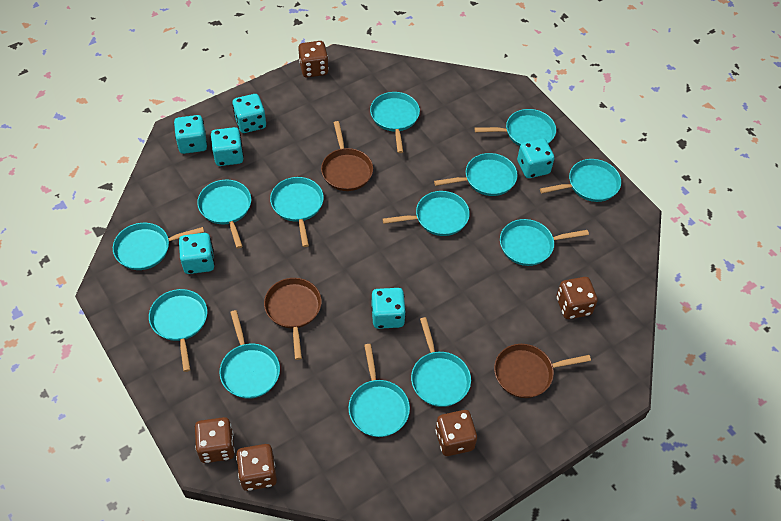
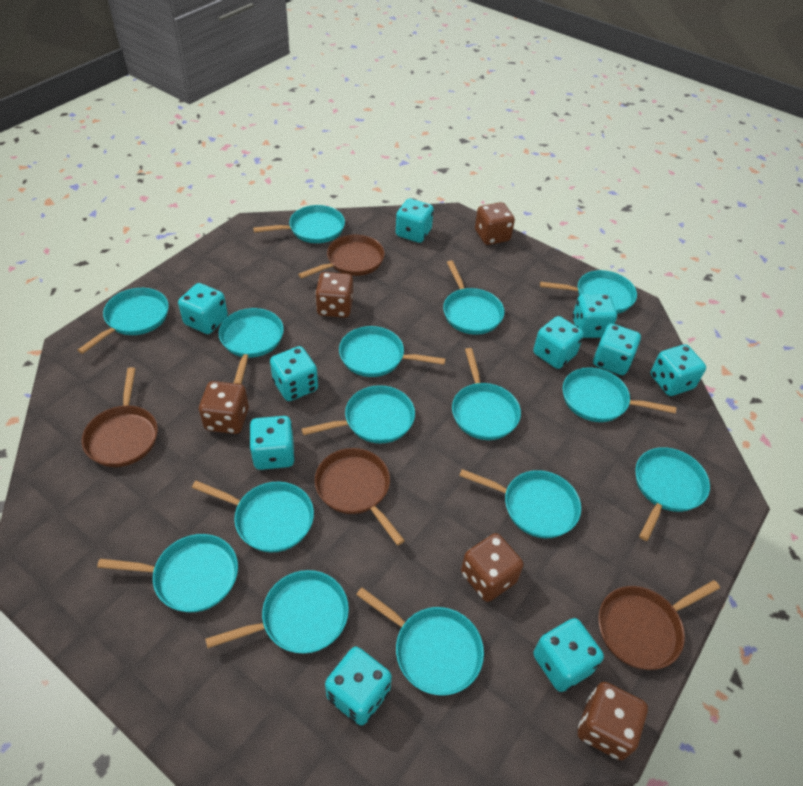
brown pan: 3 -> 4
turquoise dice: 6 -> 10
turquoise pan: 13 -> 15

